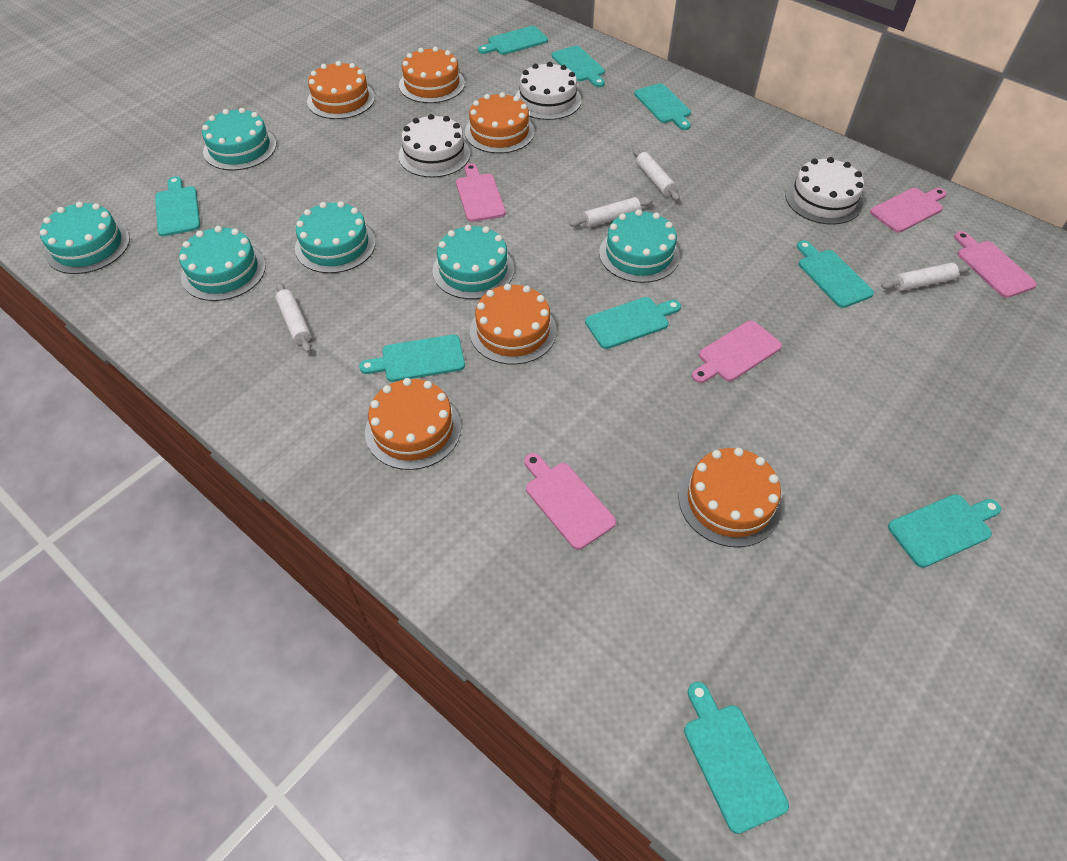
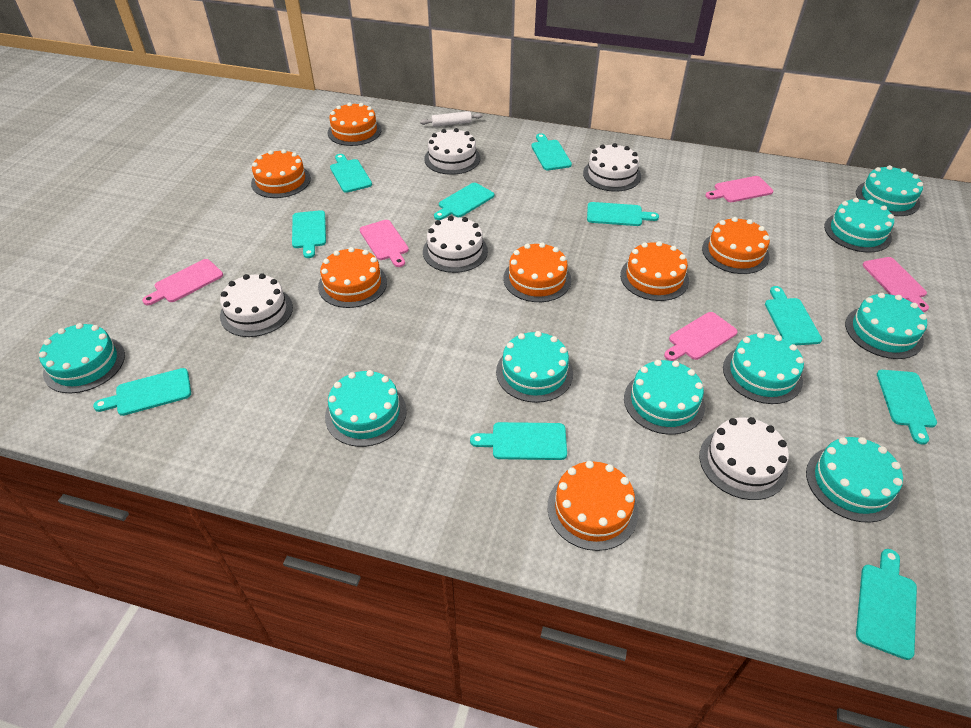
orange cake: 6 -> 7
turquoise cake: 6 -> 9
turquoise cutting board: 9 -> 10
white cake: 3 -> 5
white rolling pin: 4 -> 1

